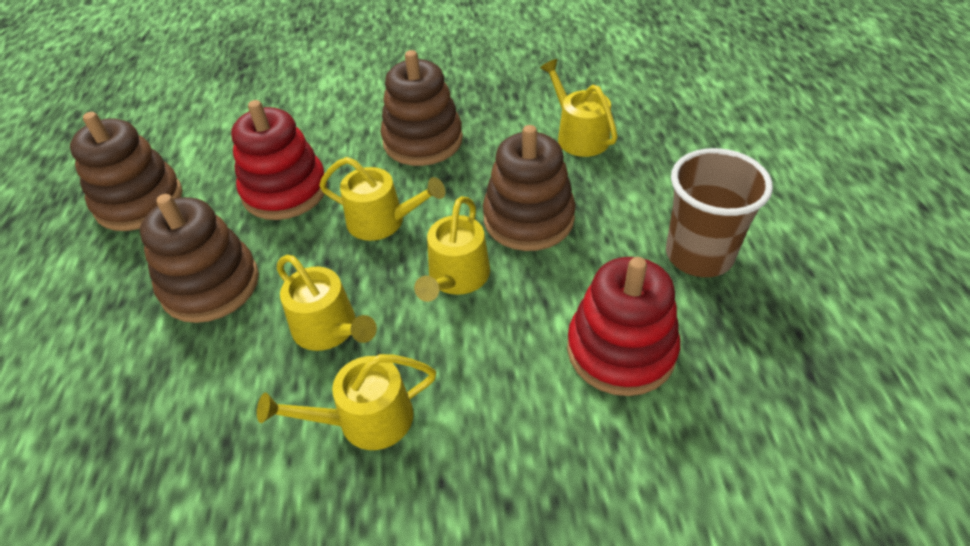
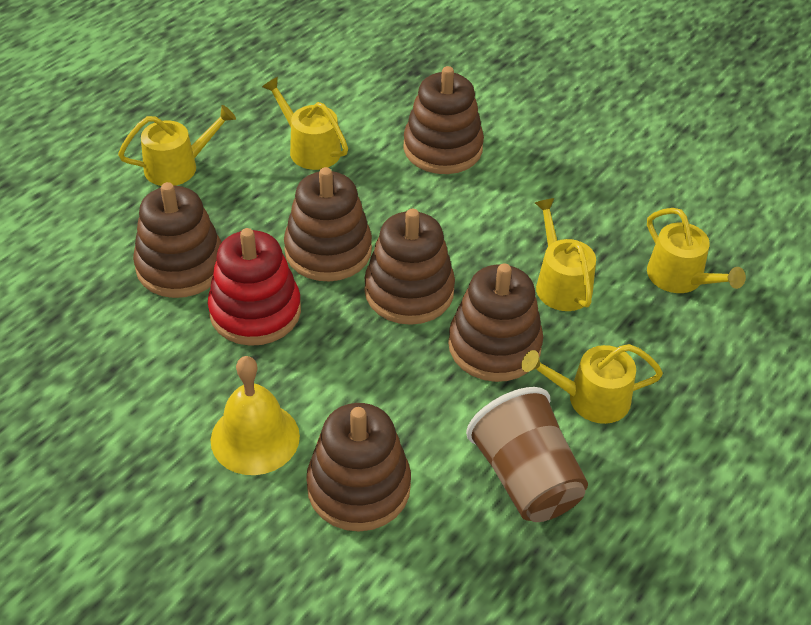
brown stacking toy: 4 -> 6
red stacking toy: 2 -> 1
yellow bell: 0 -> 1

